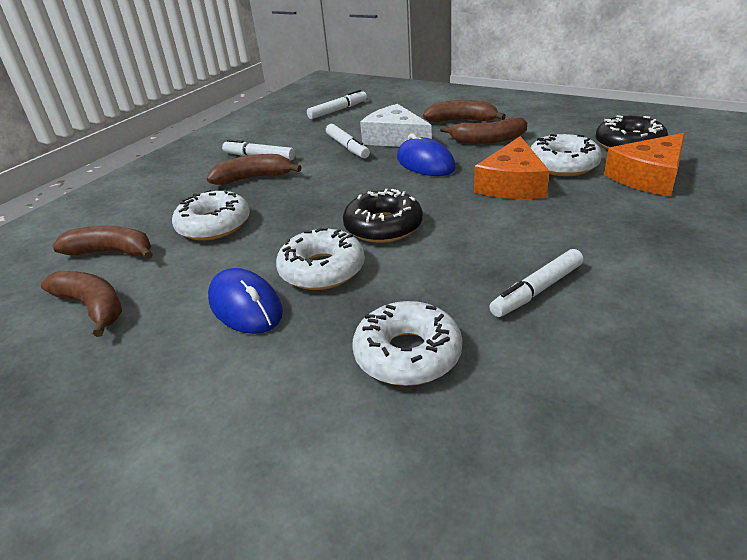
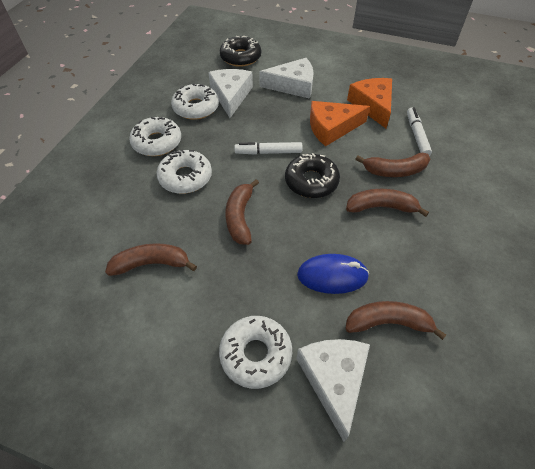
blue mouse: 2 -> 1
white cheese: 1 -> 3
white marker: 4 -> 2

